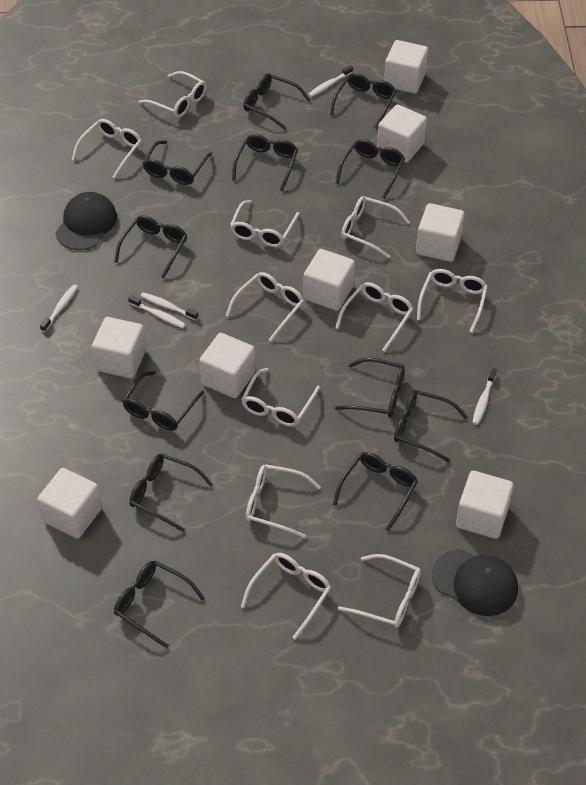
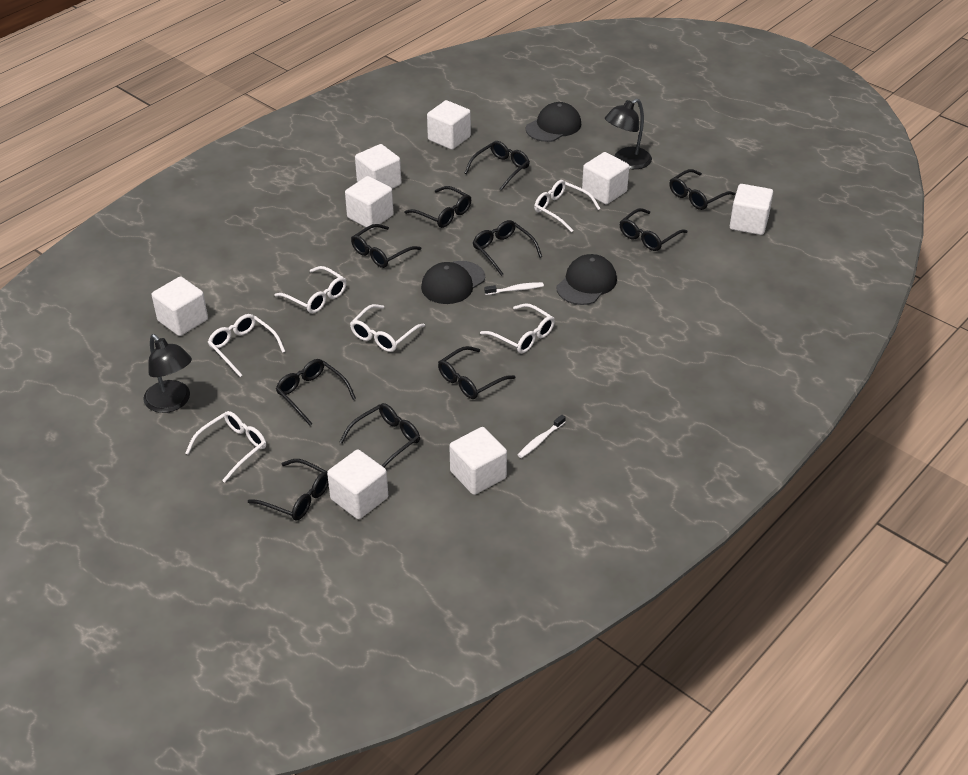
black cap: 2 -> 3
black glasses: 12 -> 10
black lamp: 0 -> 2
white glasses: 11 -> 6
white toothbrush: 5 -> 2

